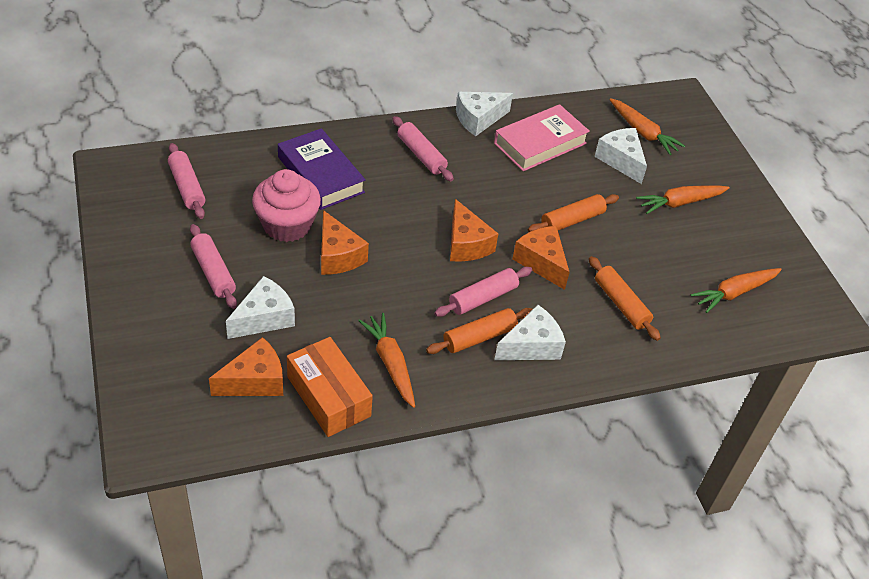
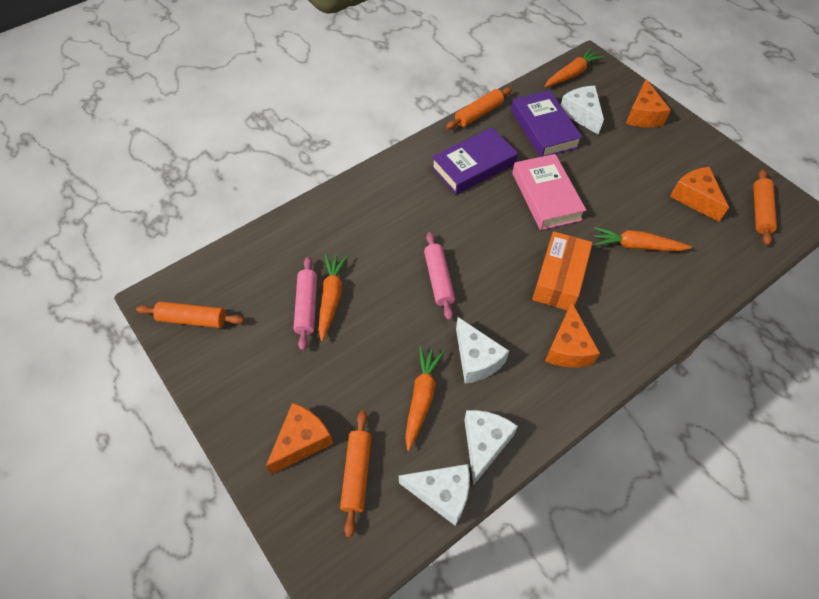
orange rolling pin: 3 -> 4
pink cupcake: 1 -> 0
pink rolling pin: 4 -> 2
purple book: 1 -> 2

